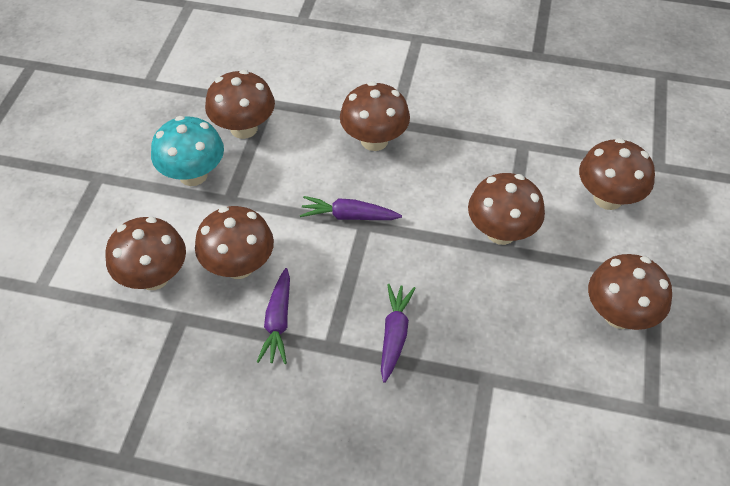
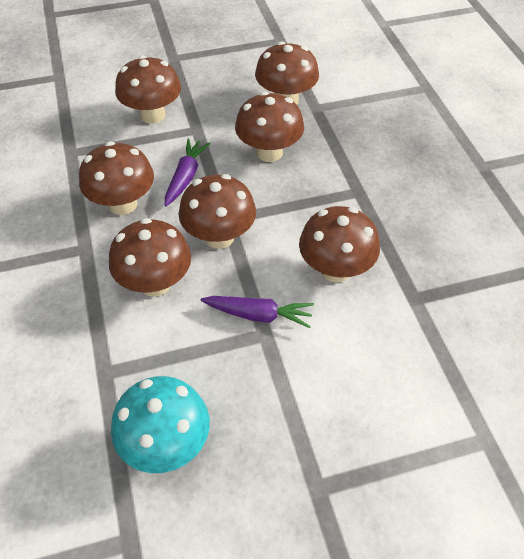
purple carrot: 3 -> 2

